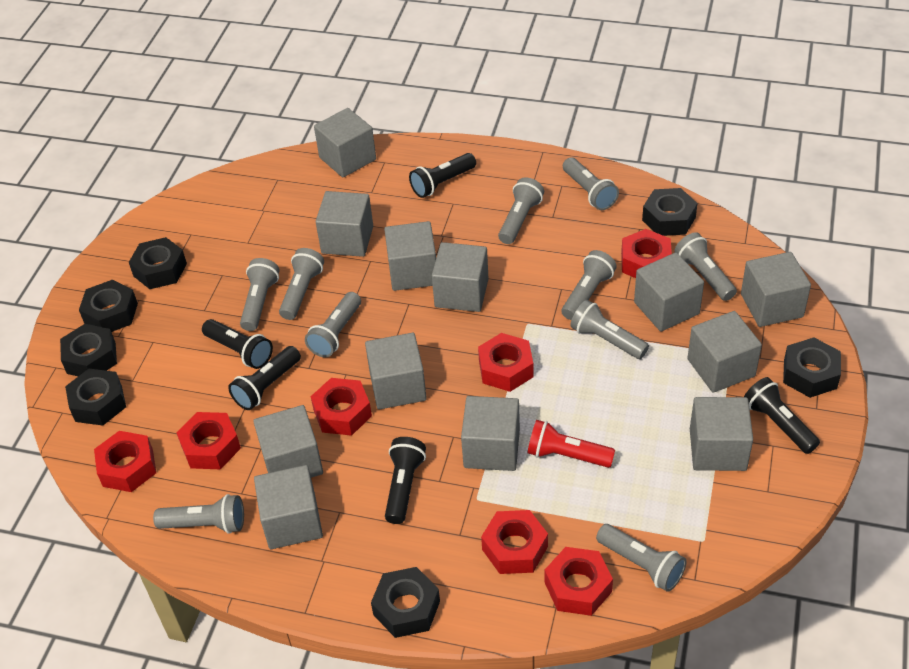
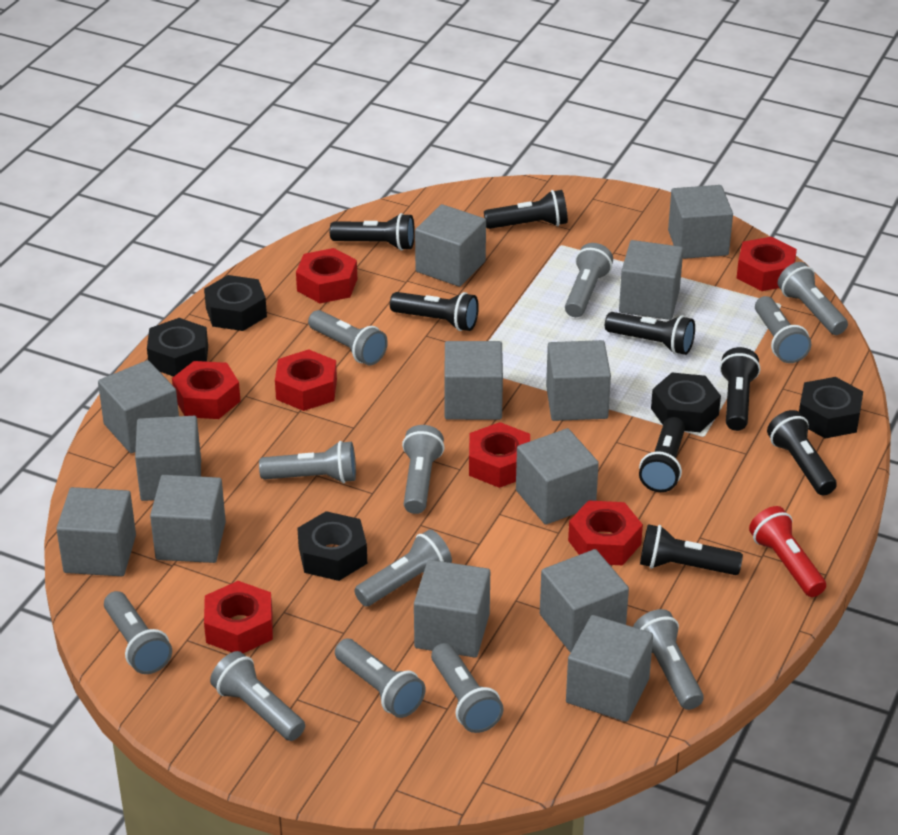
black flashlight: 5 -> 8
black nut: 7 -> 5
grey cube: 12 -> 13
grey flashlight: 10 -> 12

